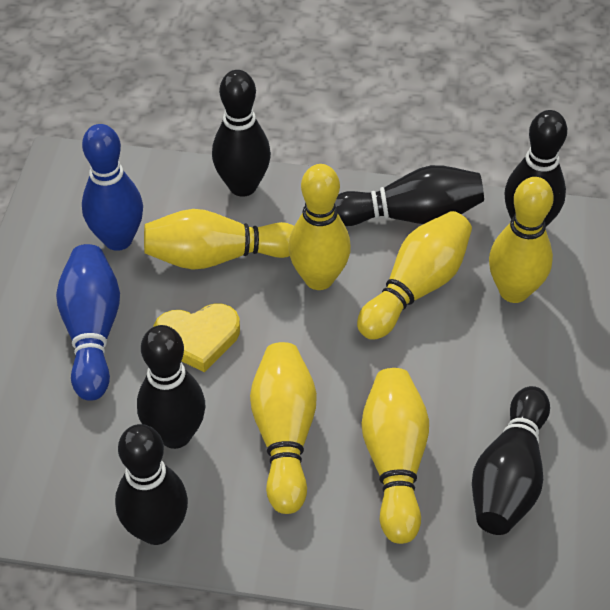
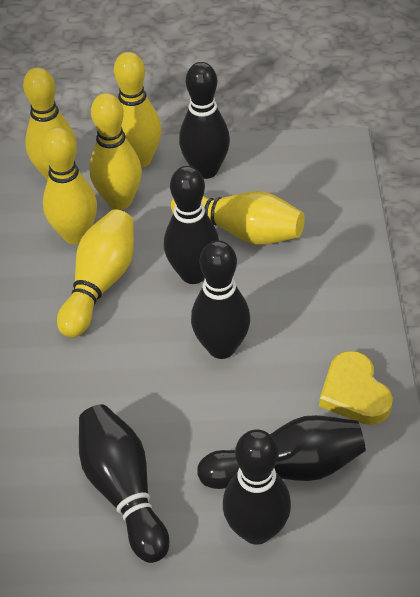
blue bowling pin: 2 -> 0

